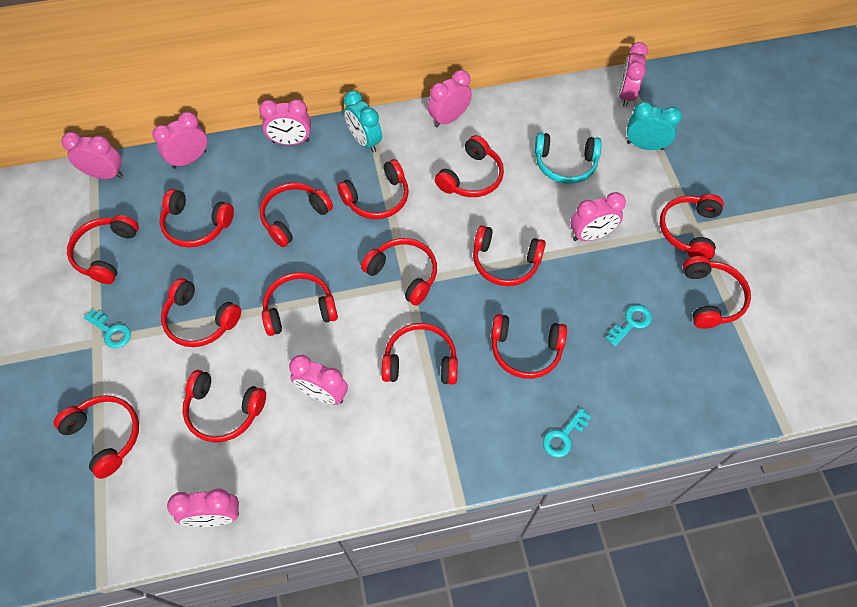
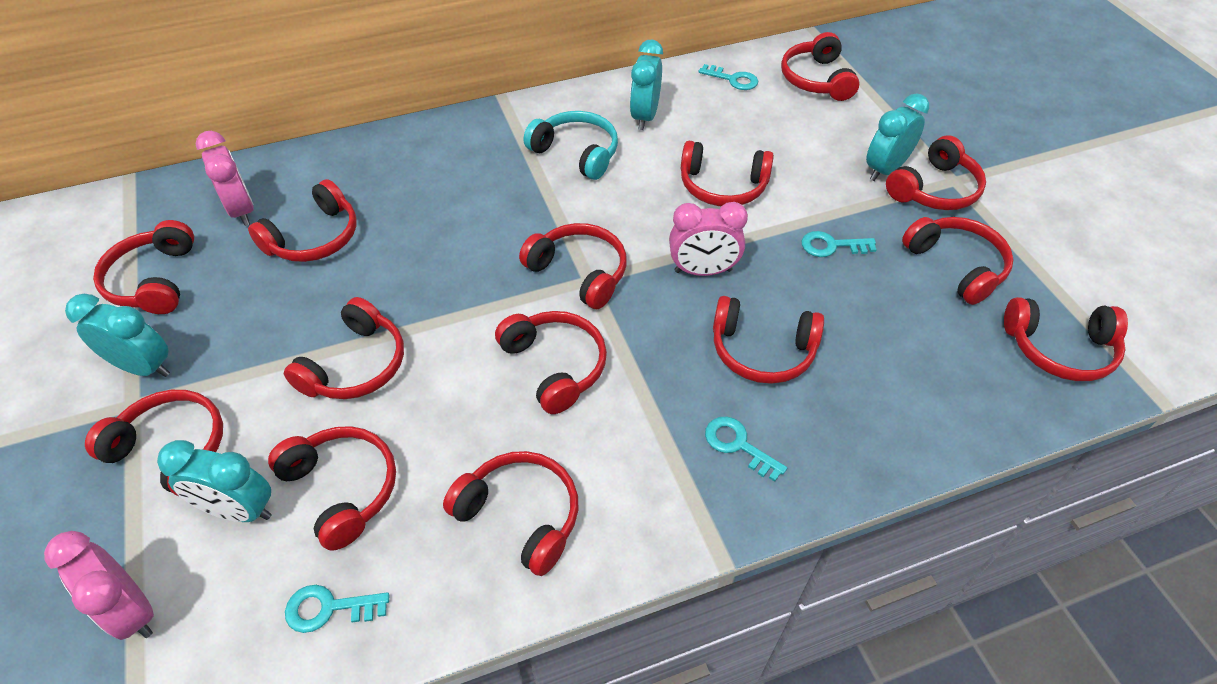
pink clock: 8 -> 3
red headphones: 15 -> 14
turquoise clock: 2 -> 4
turquoise key: 3 -> 4

